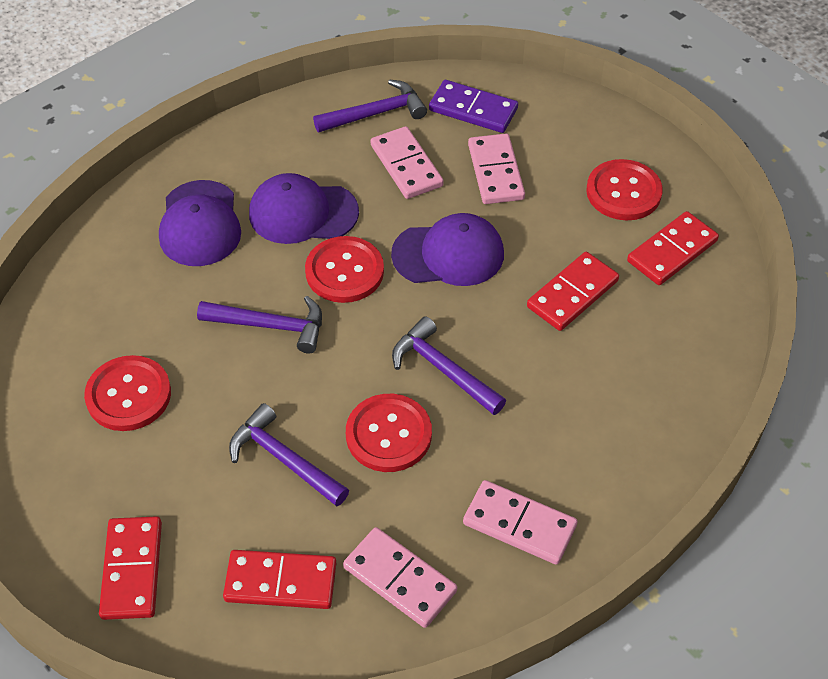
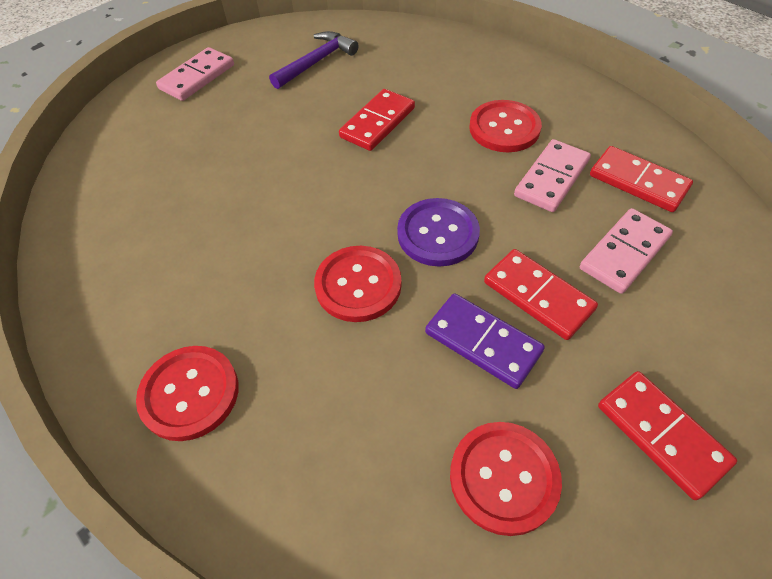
pink domino: 4 -> 3
purple button: 0 -> 1
purple cap: 3 -> 0
purple hammer: 4 -> 1

